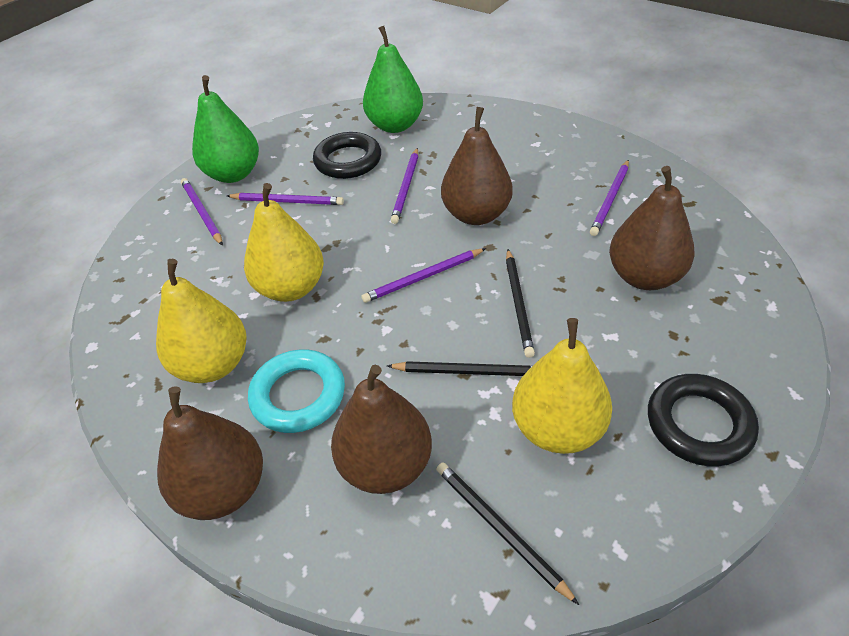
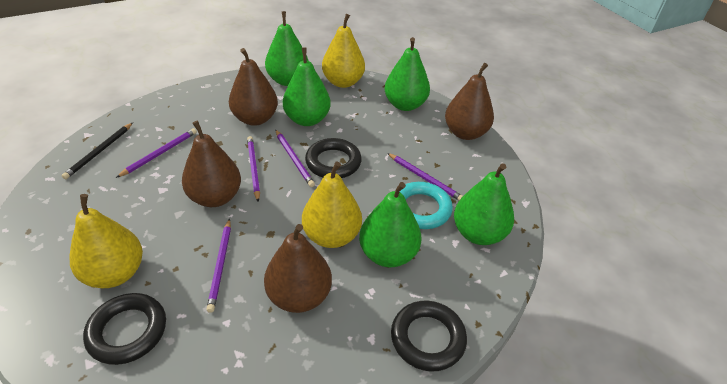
black pencil: 3 -> 1
black ring: 2 -> 3
green pear: 2 -> 5

